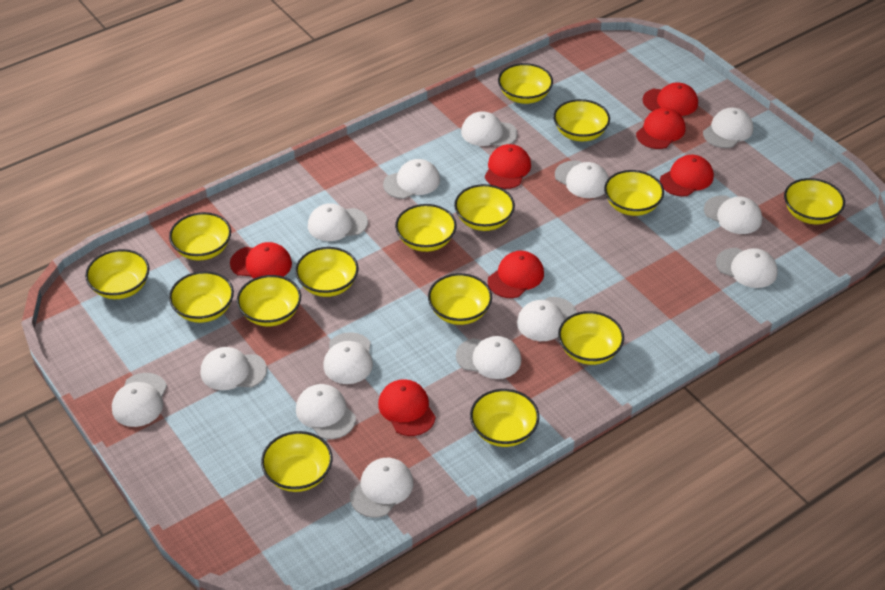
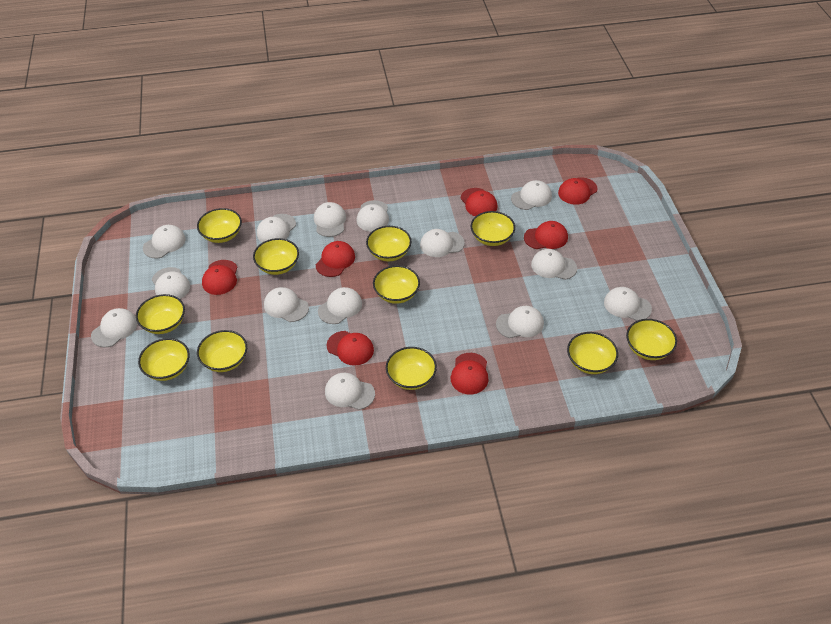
yellow bowl: 15 -> 11

